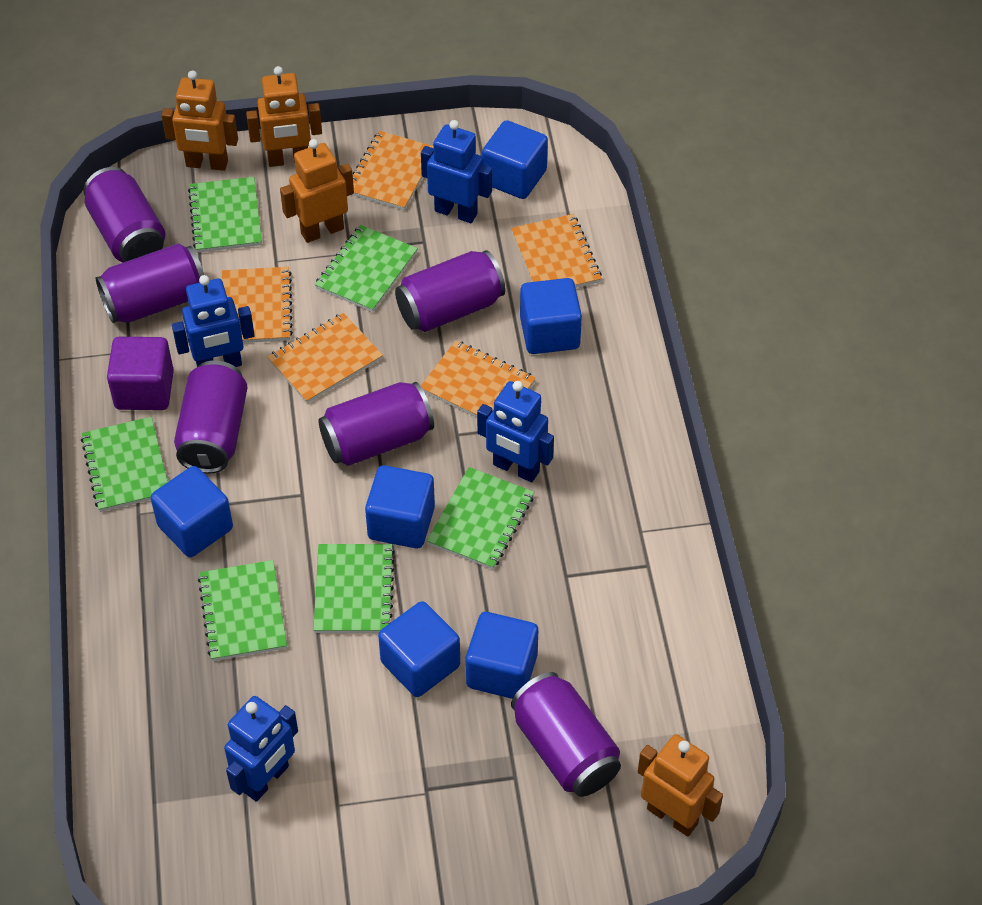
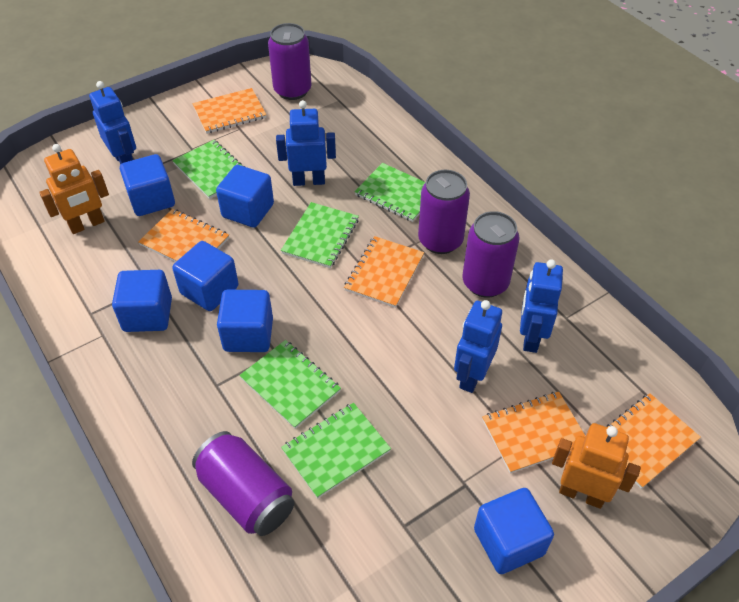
green notebook: 6 -> 5
orange robot: 4 -> 2
purple can: 6 -> 4
purple cube: 1 -> 0

